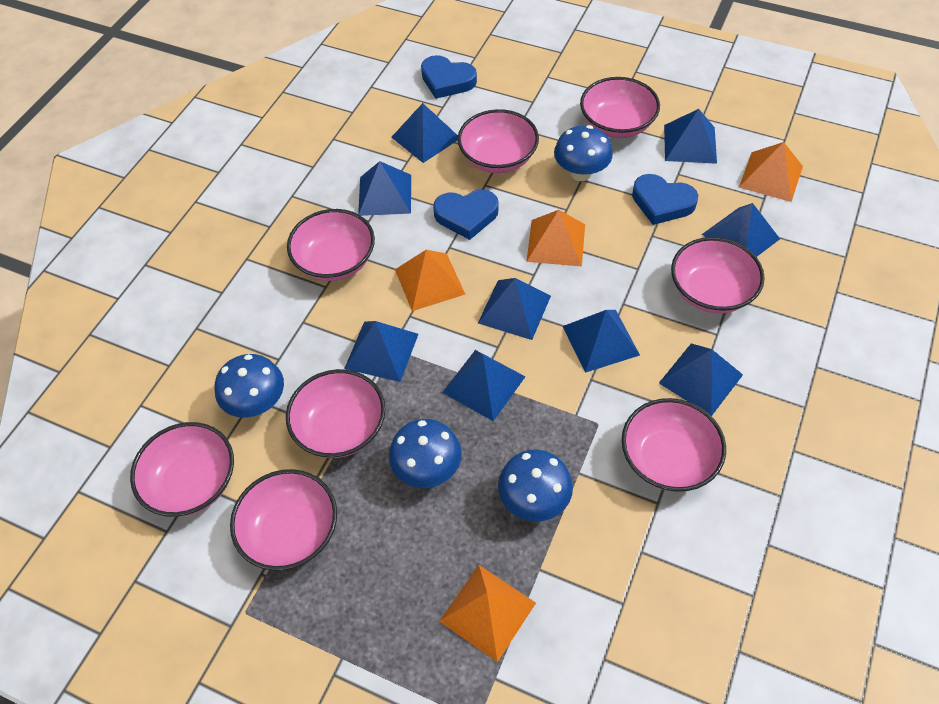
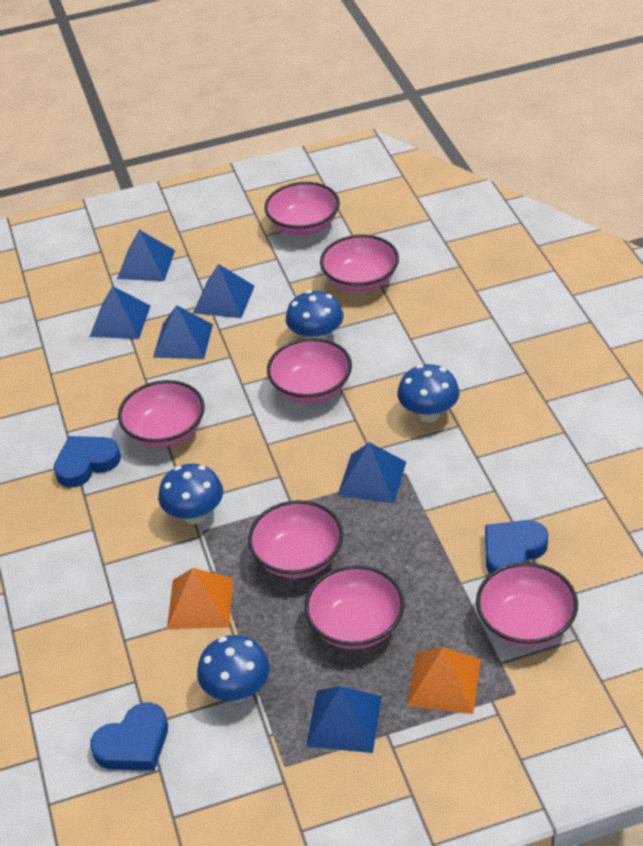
blue pyramid: 9 -> 6
orange pyramid: 4 -> 2
pink bowl: 8 -> 7

